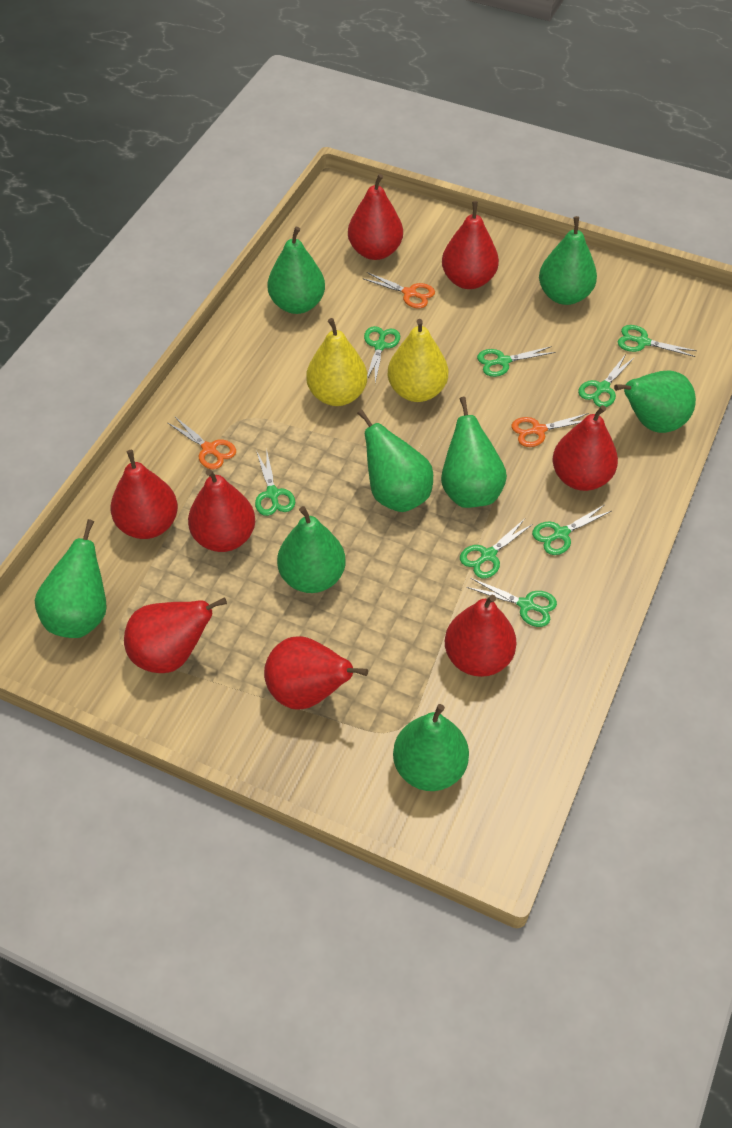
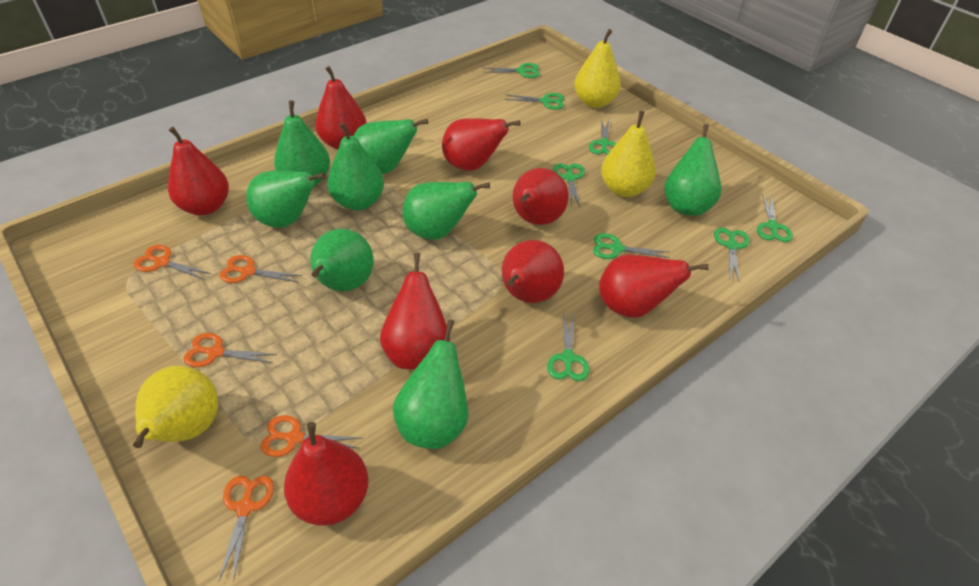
orange scissors: 3 -> 5
yellow pear: 2 -> 3

